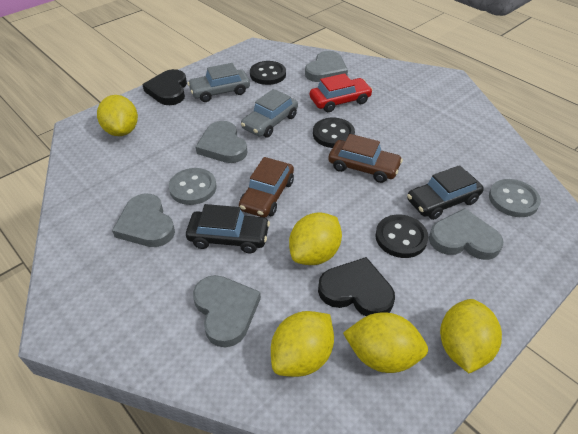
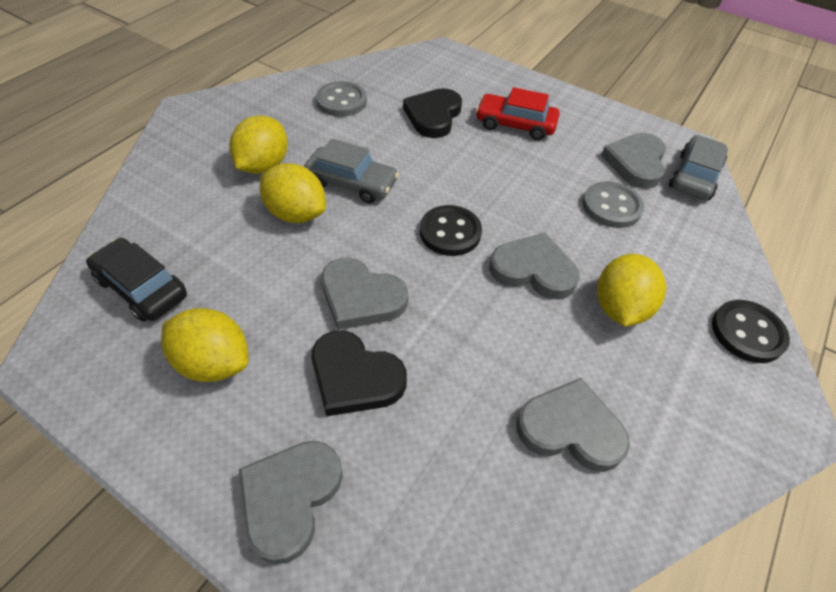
black button: 3 -> 2
black car: 2 -> 1
brown car: 2 -> 0
yellow lemon: 5 -> 4

